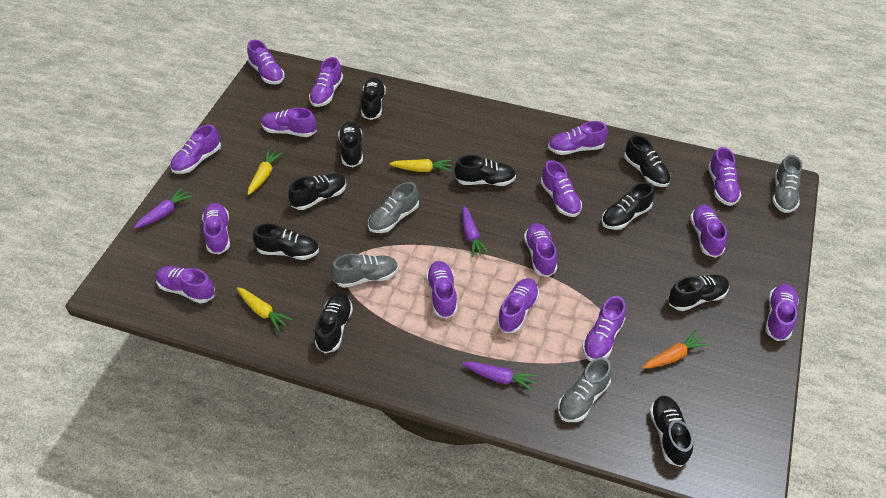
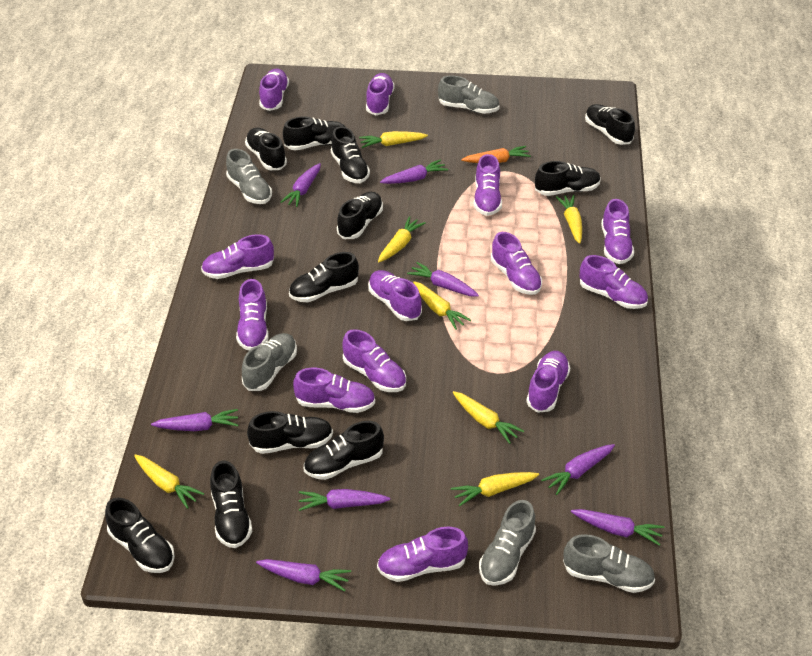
black shoe: 10 -> 11
grey shoe: 4 -> 5
purple carrot: 3 -> 8
purple shoe: 15 -> 13
yellow carrot: 3 -> 7

